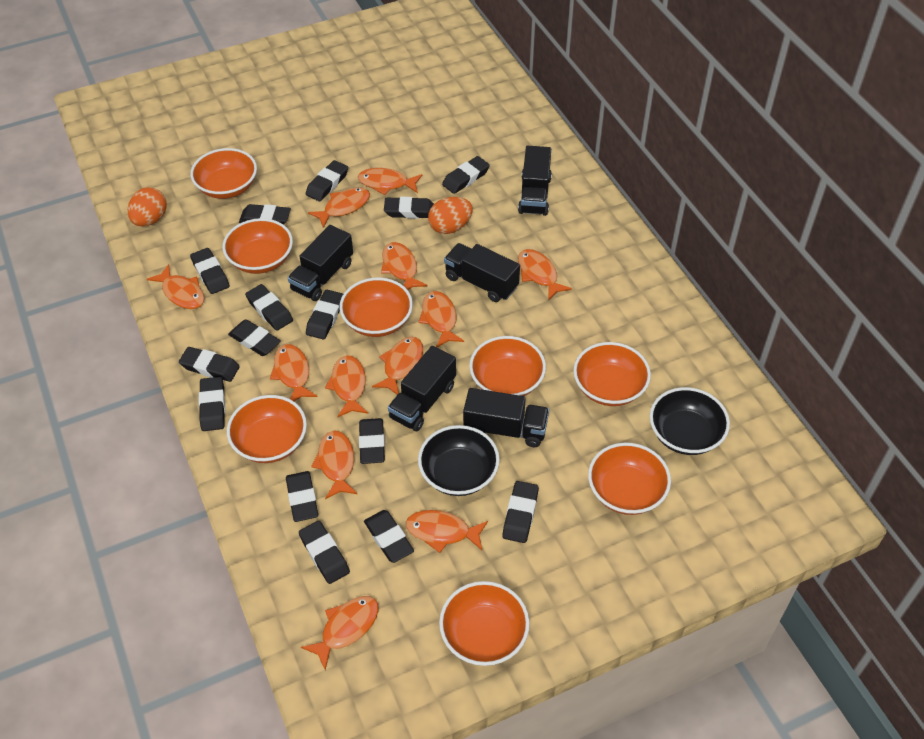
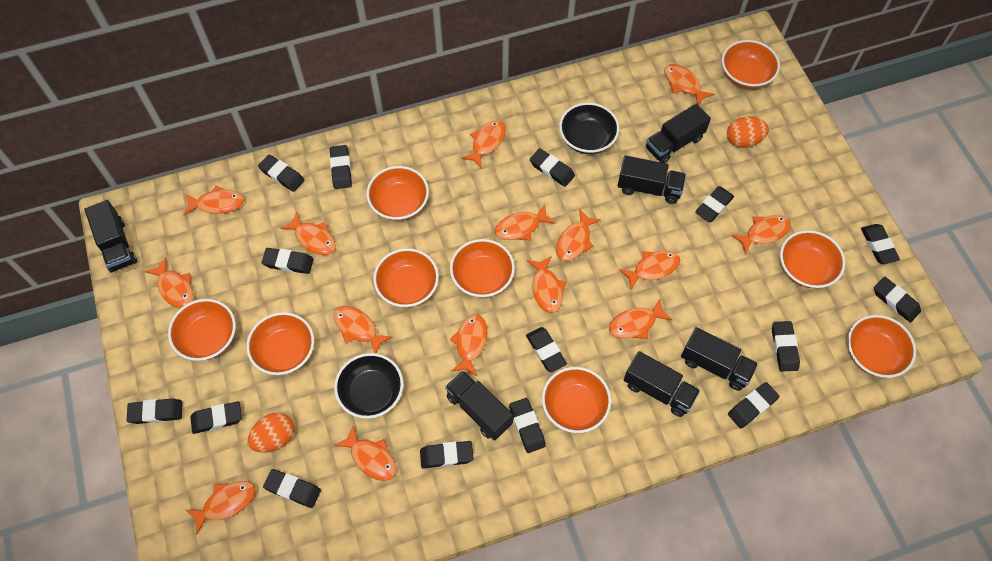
black truck: 5 -> 6
orange bowl: 8 -> 9
orange fish: 12 -> 15

